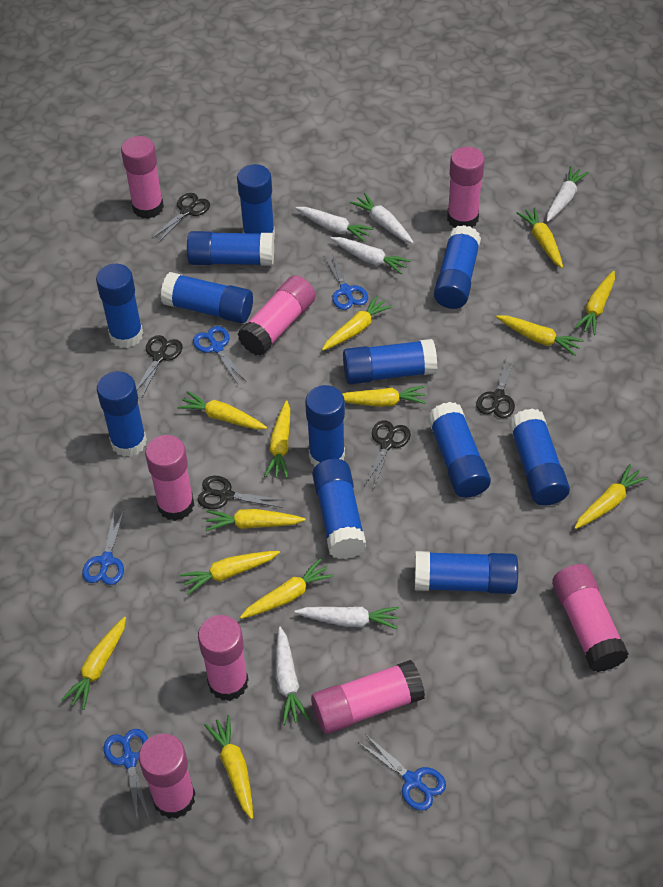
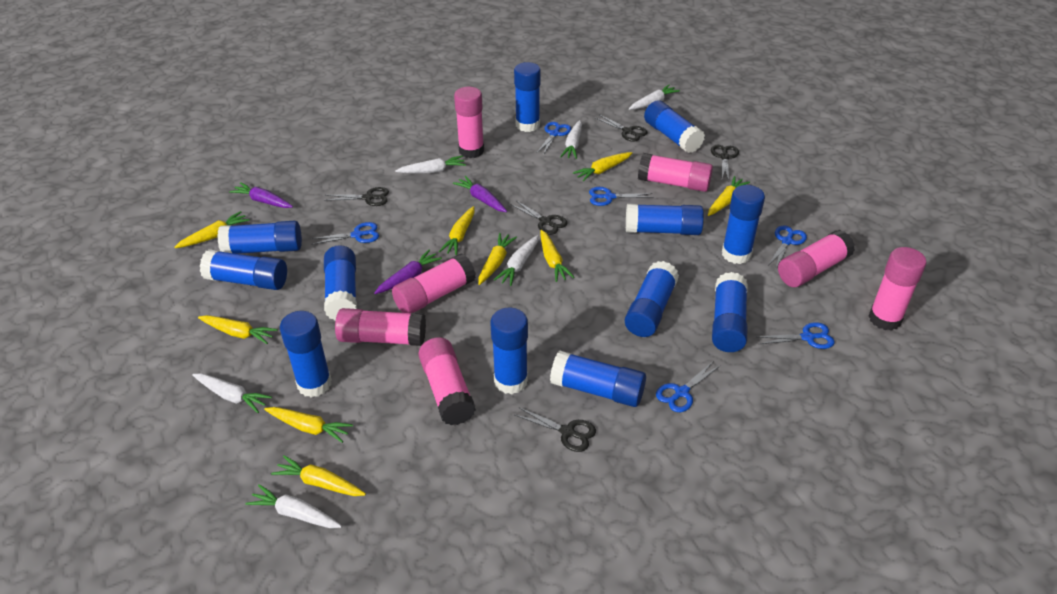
blue scissors: 5 -> 6
pink glue stick: 8 -> 7
purple carrot: 0 -> 3
yellow carrot: 13 -> 9

